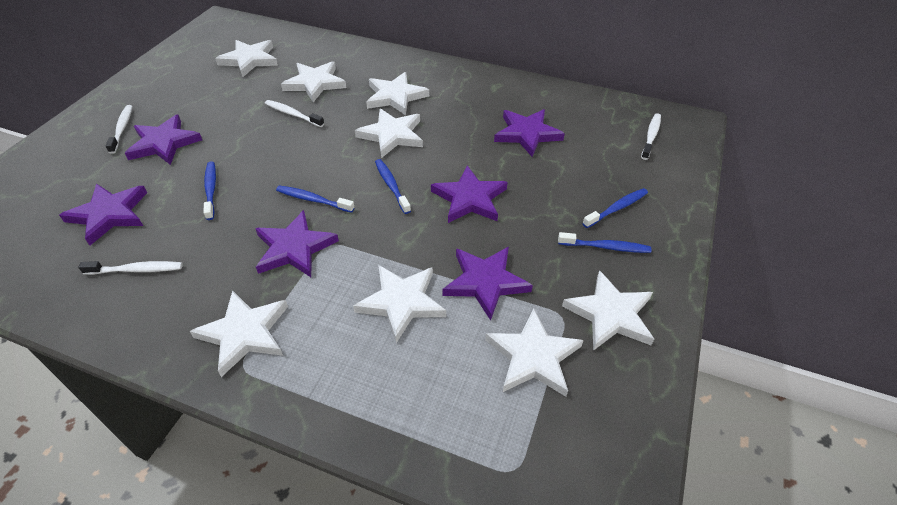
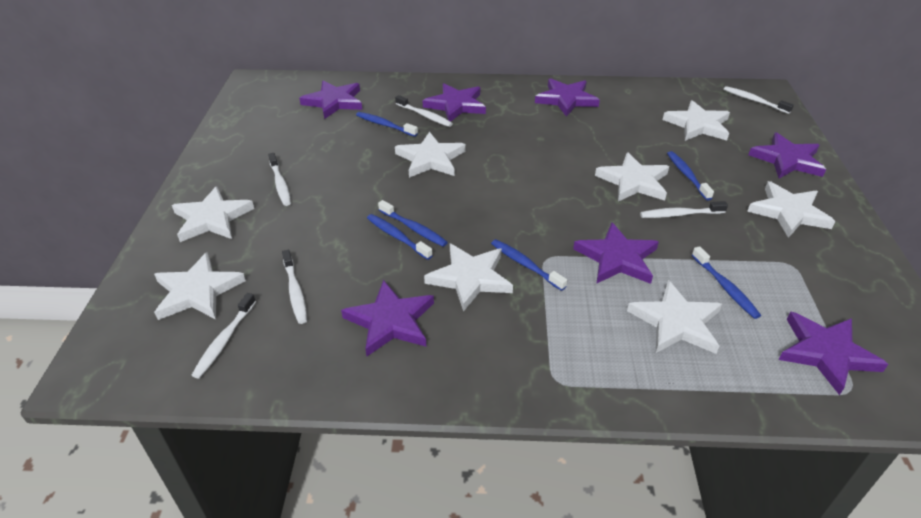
blue toothbrush: 5 -> 6
purple star: 6 -> 7
white toothbrush: 4 -> 6

